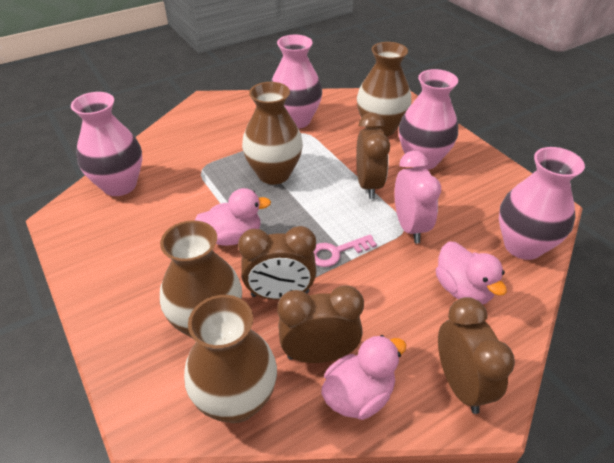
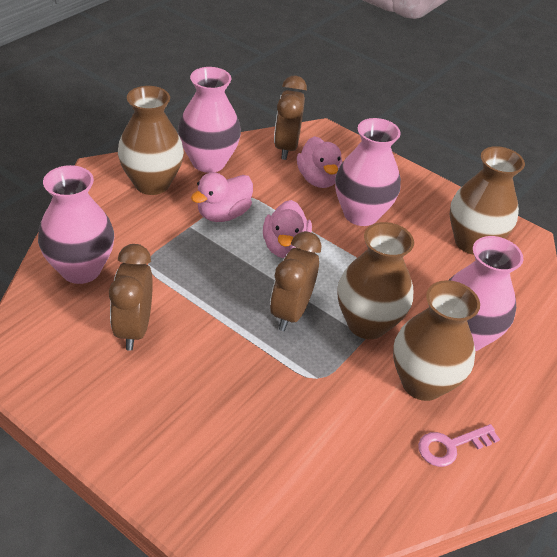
brown clock: 4 -> 3
pink clock: 1 -> 0

